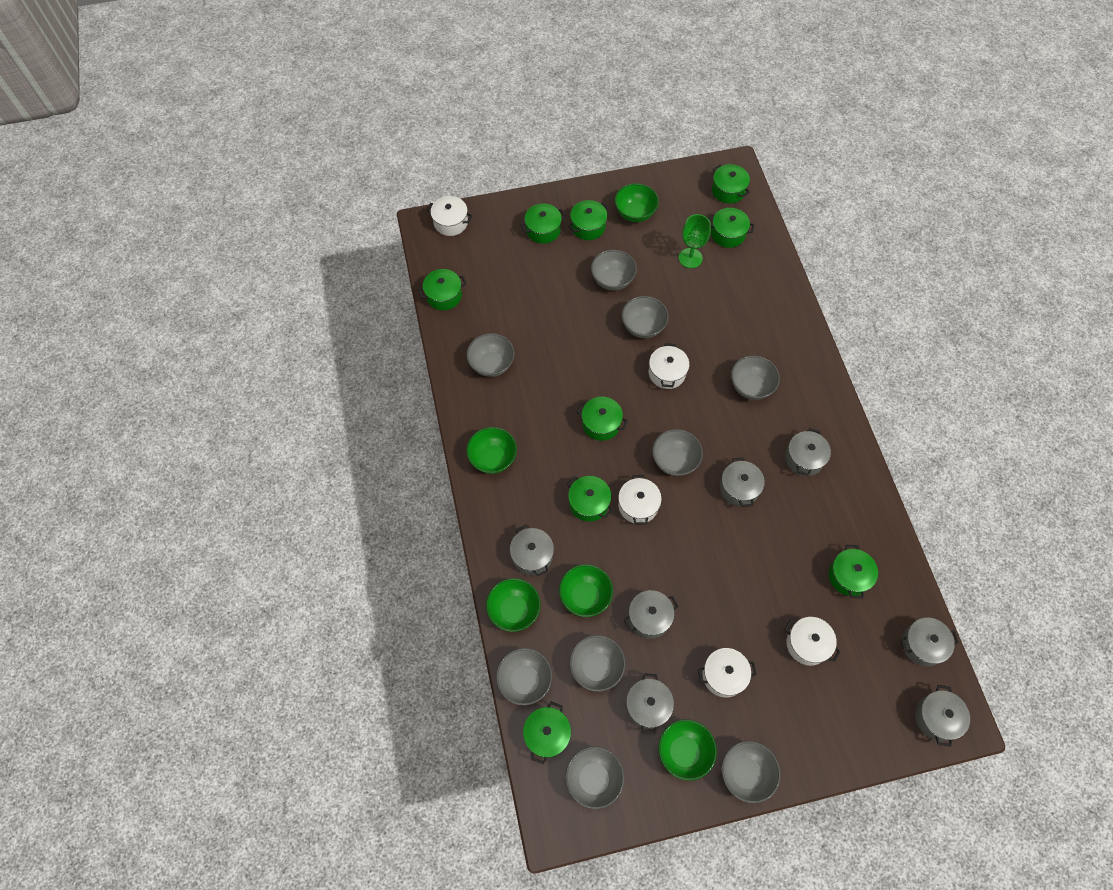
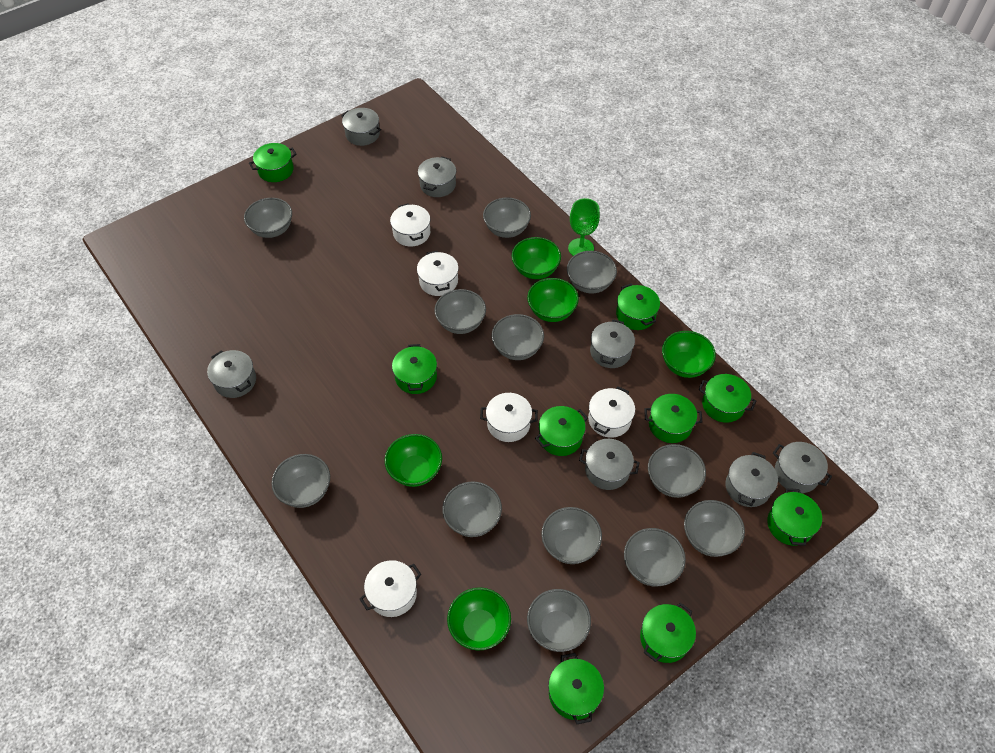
grey bowl: 9 -> 12

